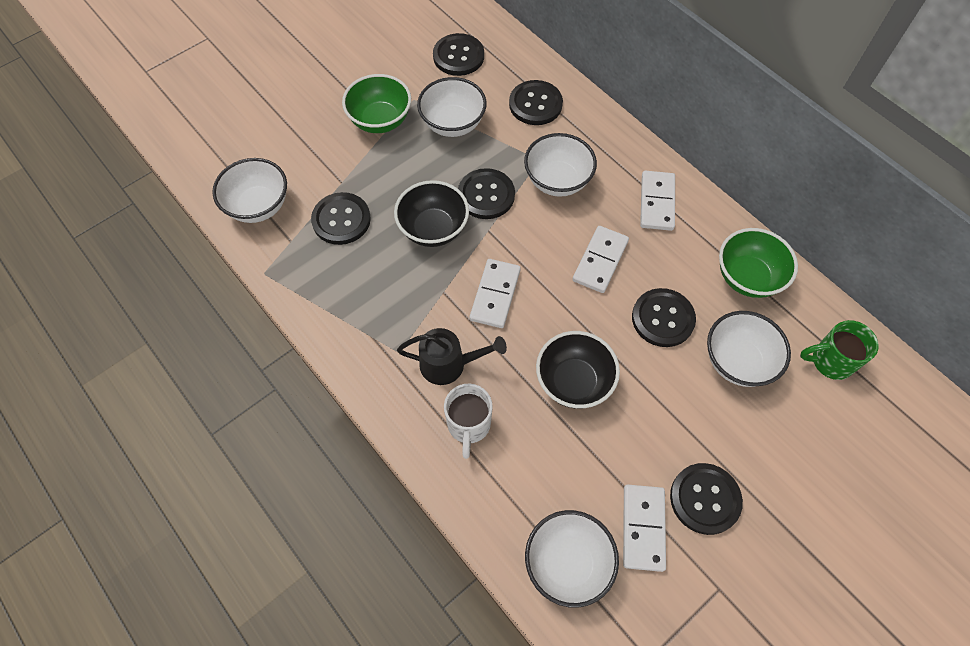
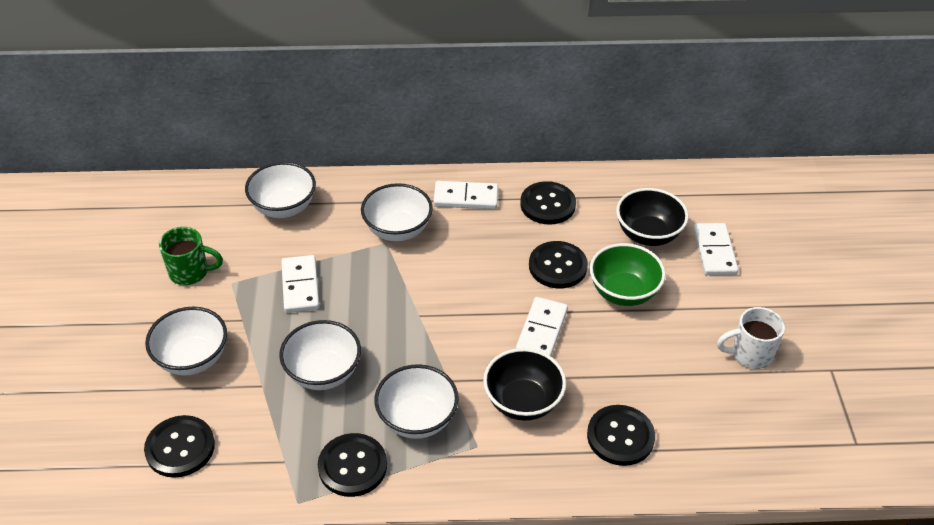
black button: 6 -> 5
black watering can: 1 -> 0
green bowl: 2 -> 1

